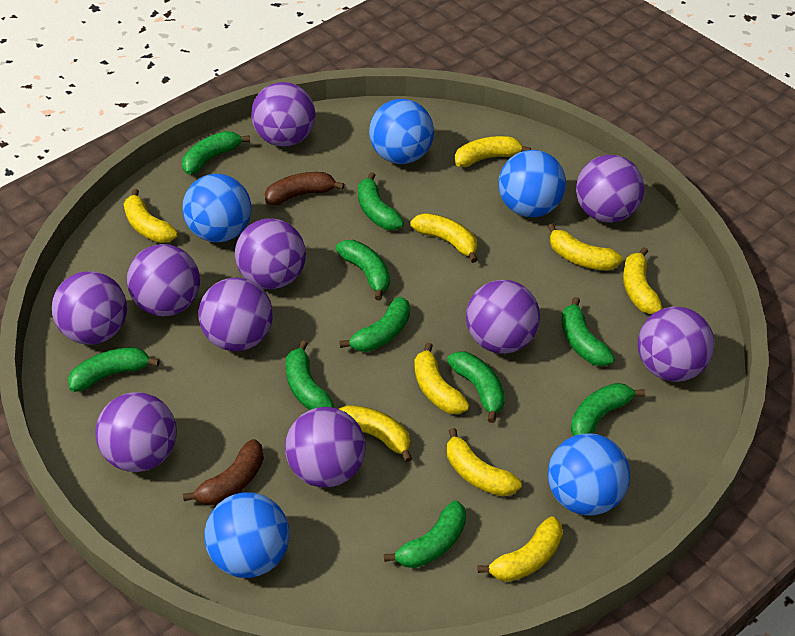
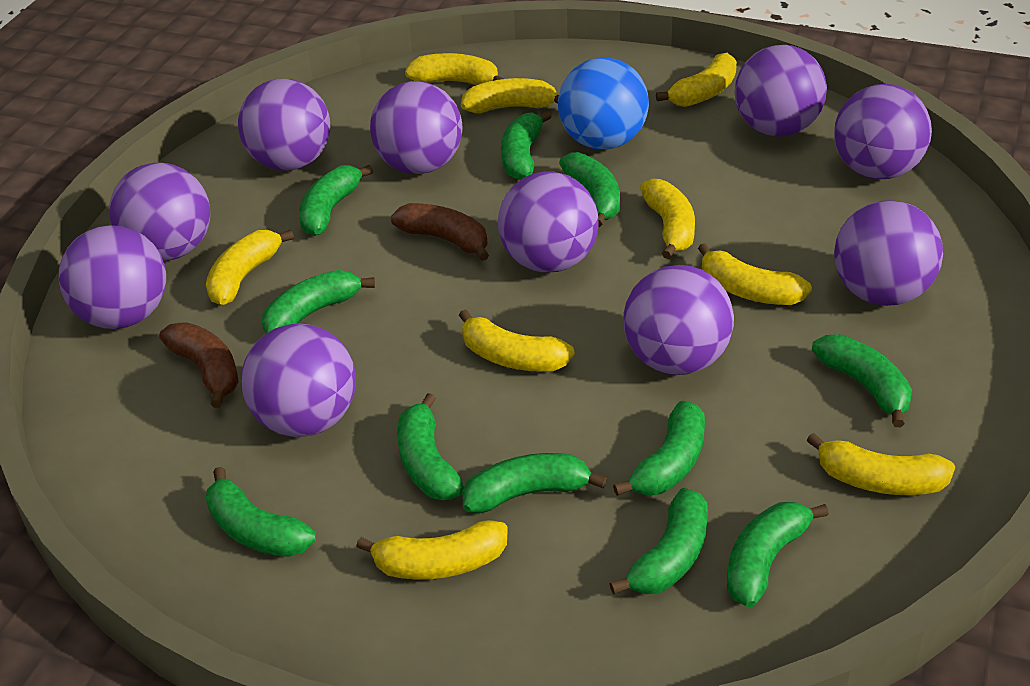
blue ball: 5 -> 1
green banana: 10 -> 11

